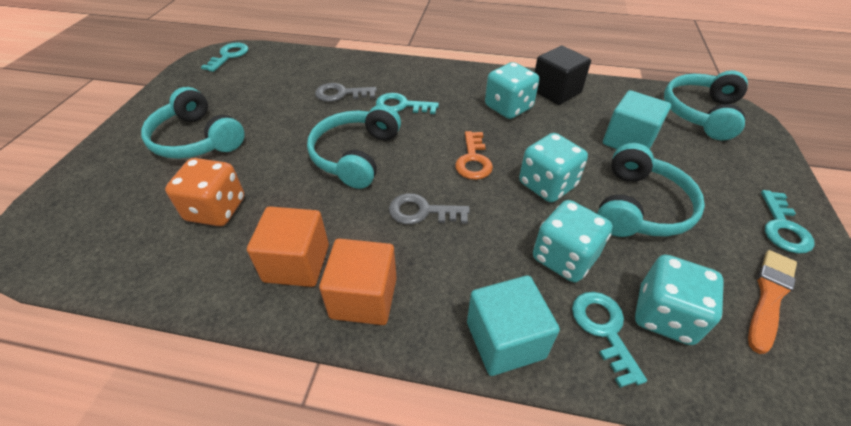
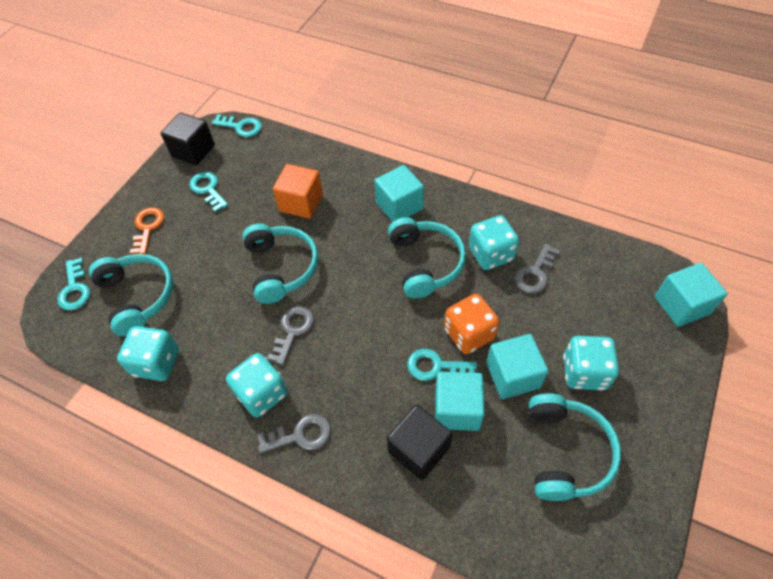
black cube: 1 -> 2
grey key: 2 -> 3
orange brush: 1 -> 0
orange cube: 2 -> 1
turquoise cube: 2 -> 4

